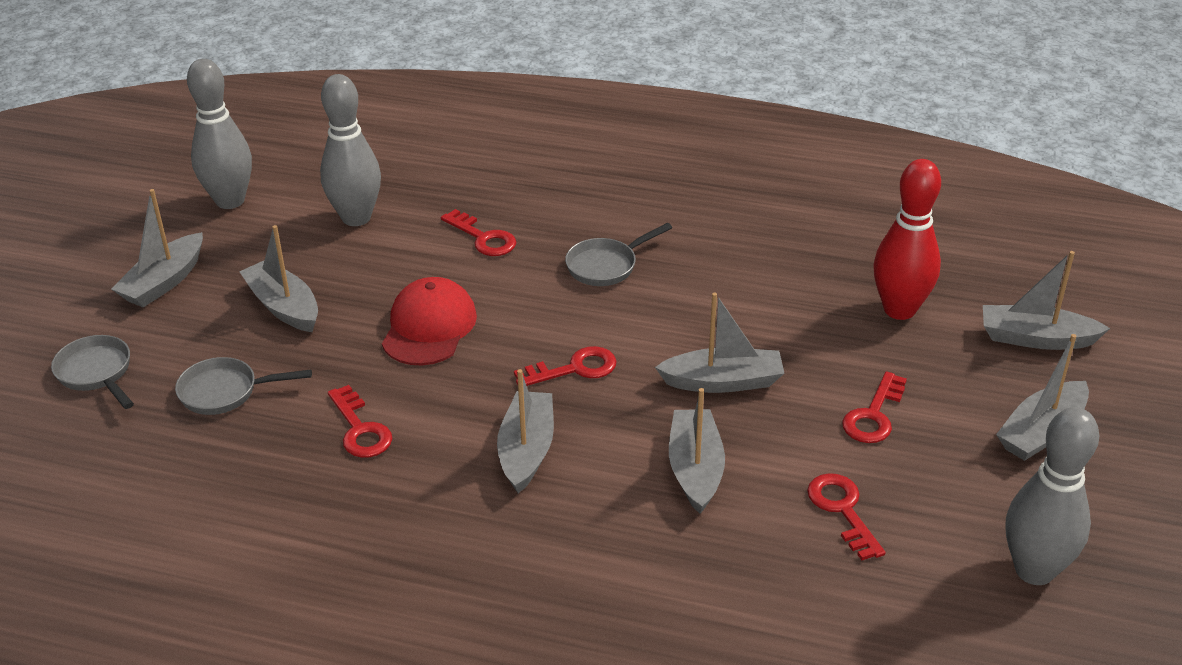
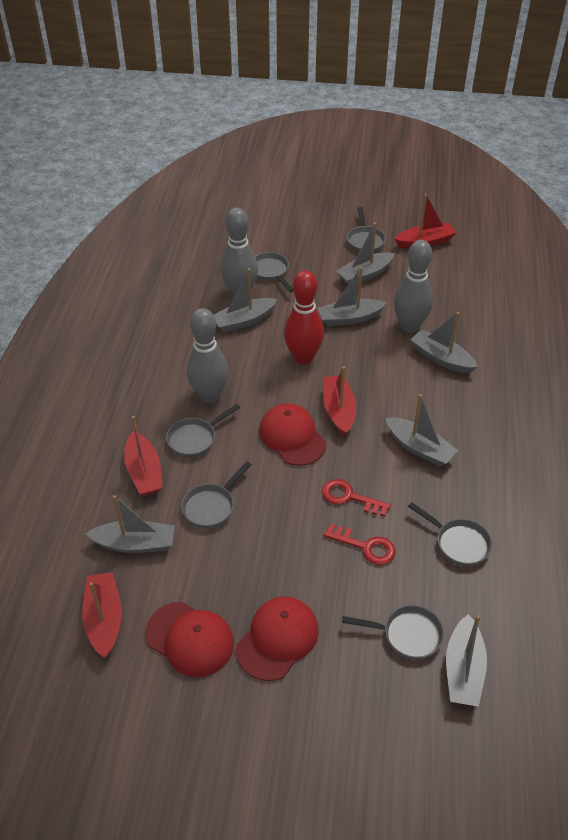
grey pan: 3 -> 6
red boat: 0 -> 4
red cap: 1 -> 3
red key: 5 -> 2

